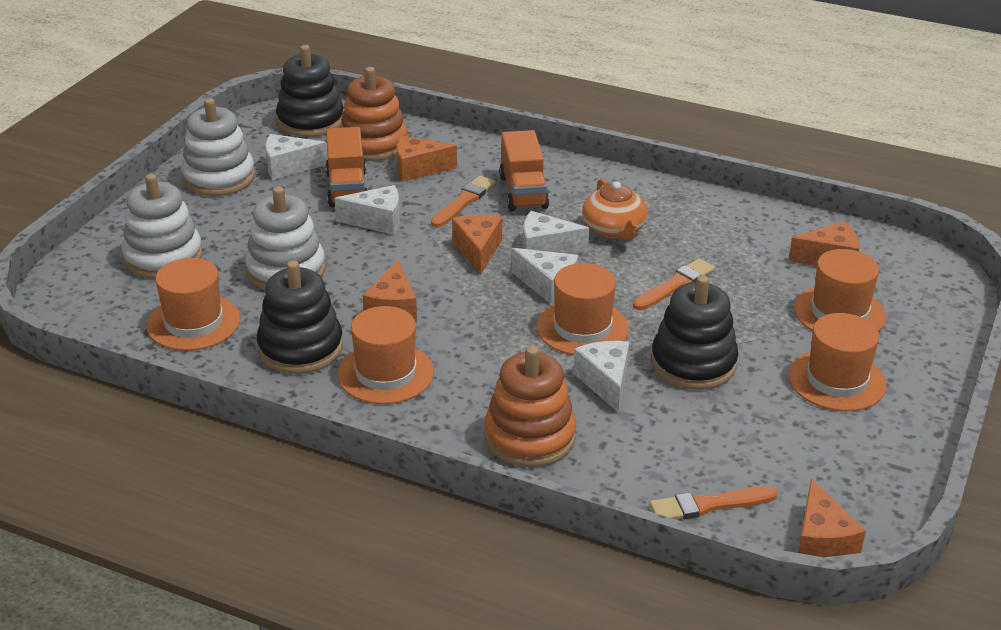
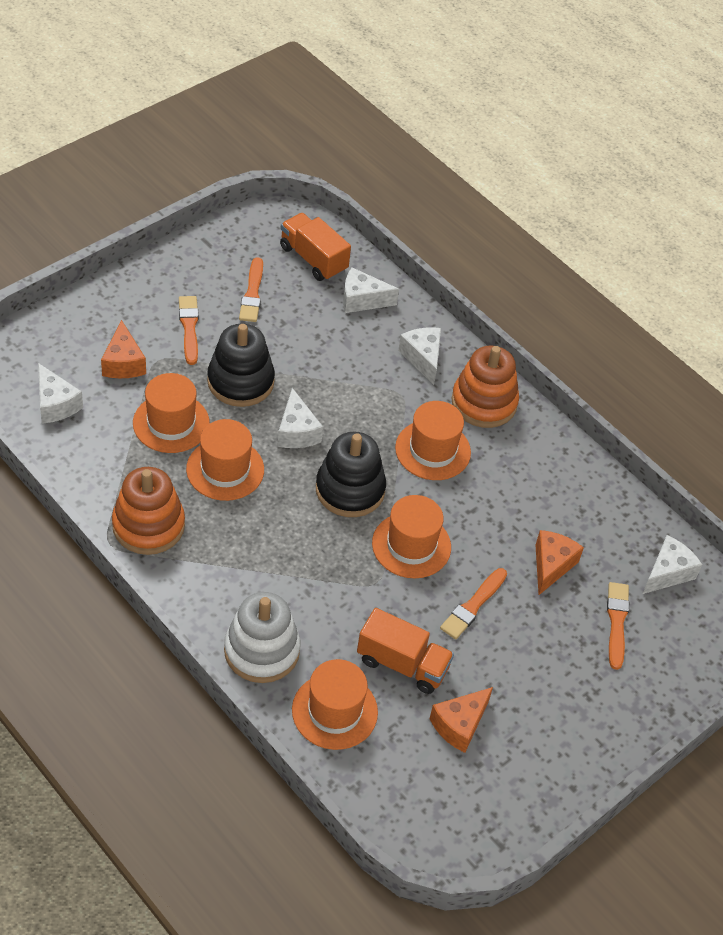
black stacking toy: 3 -> 2
orange brush: 3 -> 4
orange cheese: 5 -> 3
orange teapot: 1 -> 0
white stacking toy: 3 -> 1

